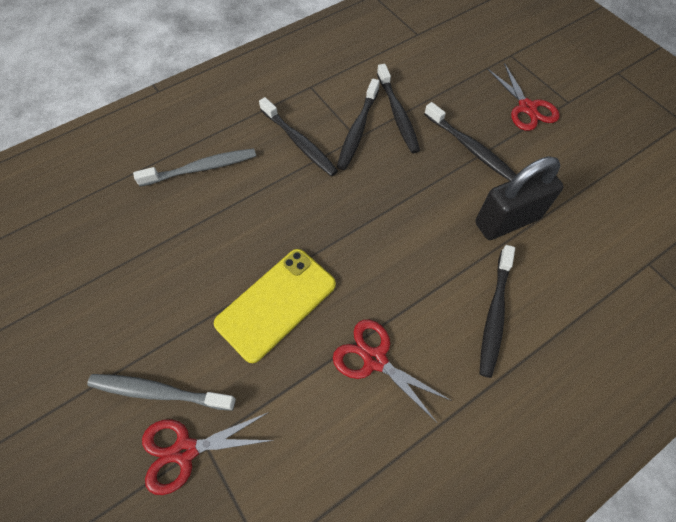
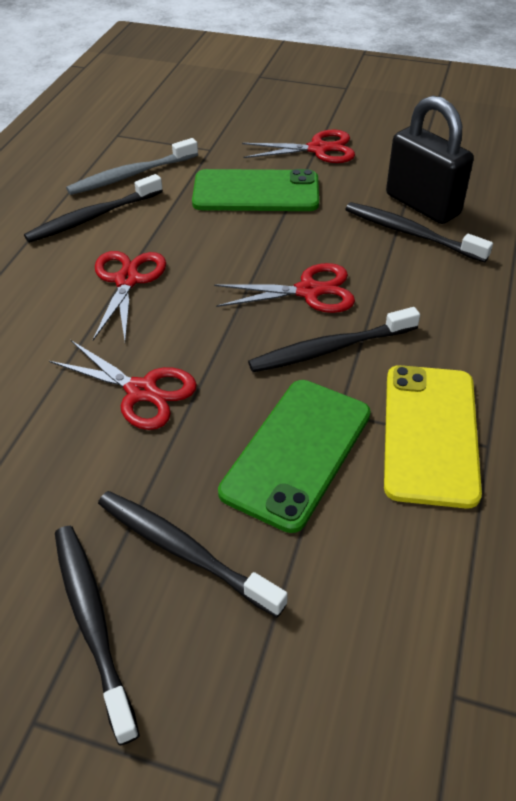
green phone: 0 -> 2
grey toothbrush: 2 -> 1
red scissors: 3 -> 4

